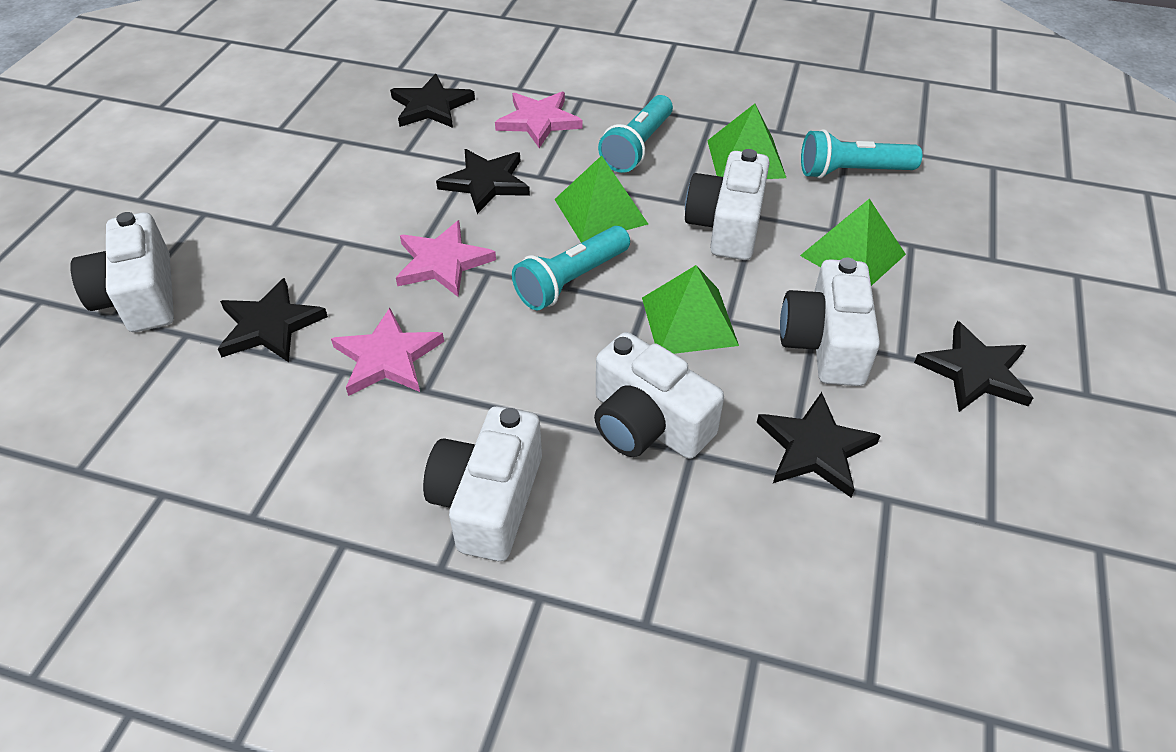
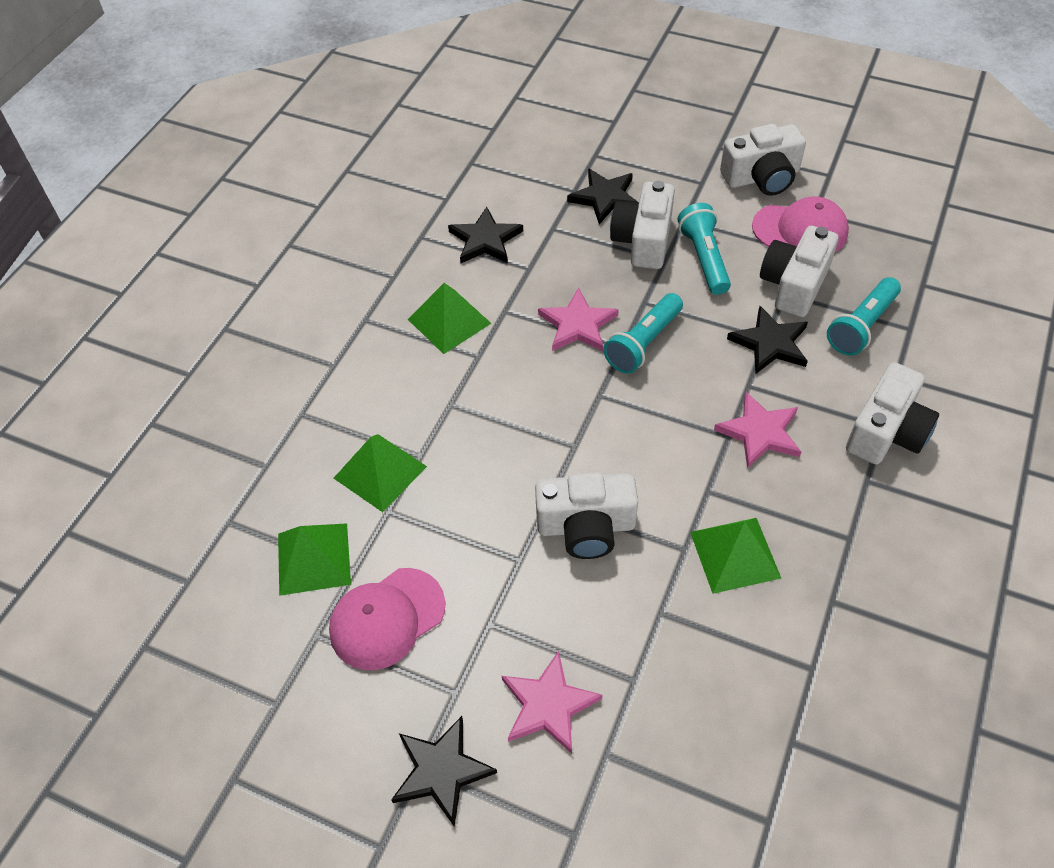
black star: 5 -> 4
pink cap: 0 -> 2

